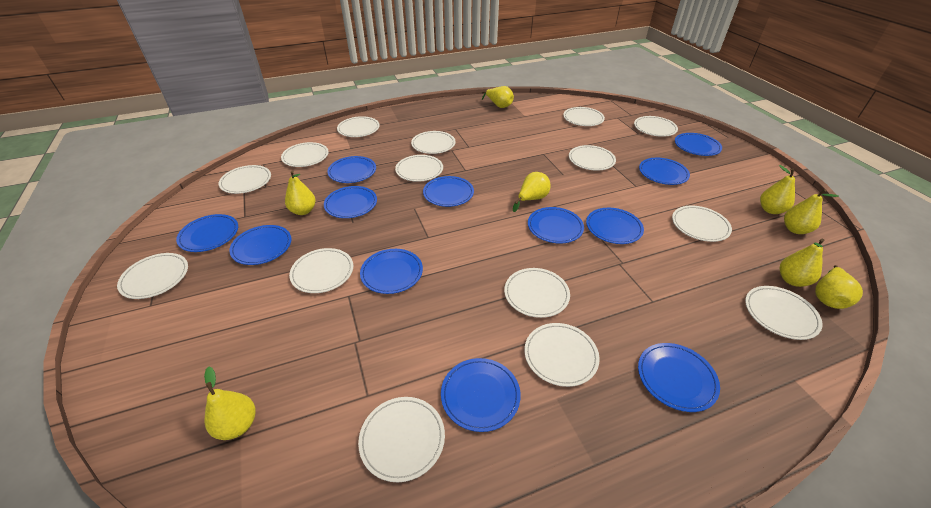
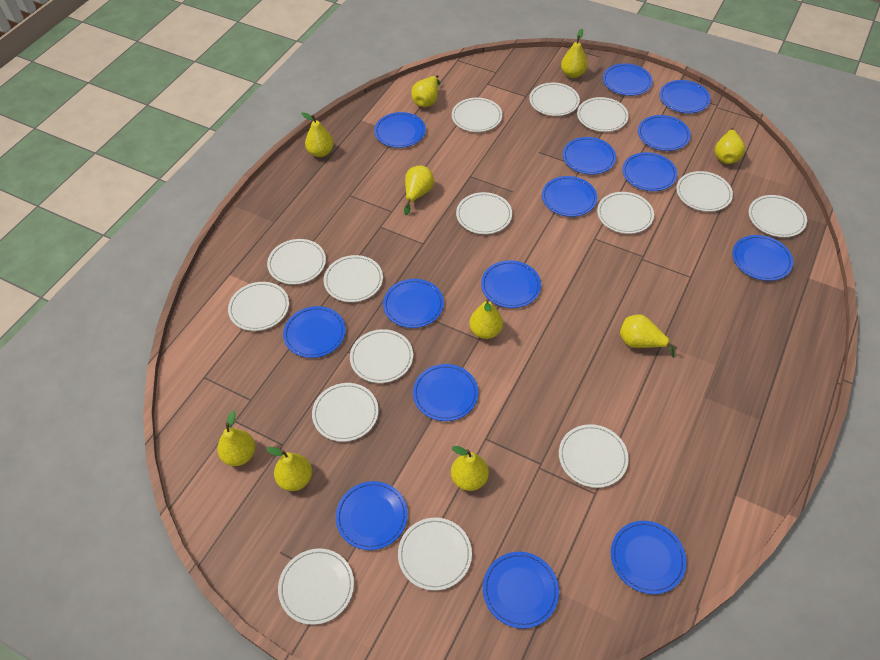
blue plate: 12 -> 15
yellow pear: 8 -> 10

